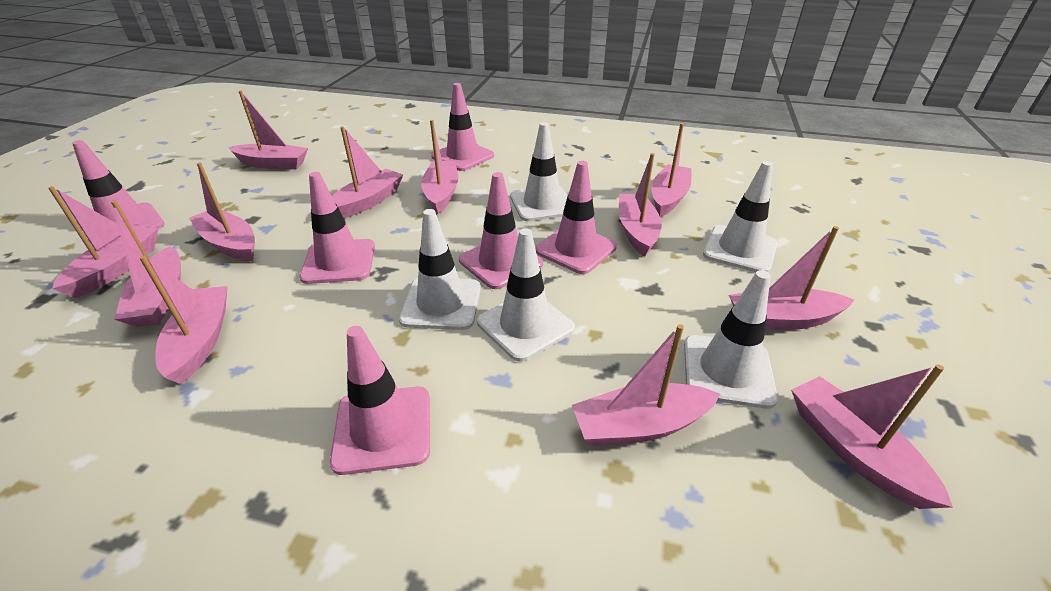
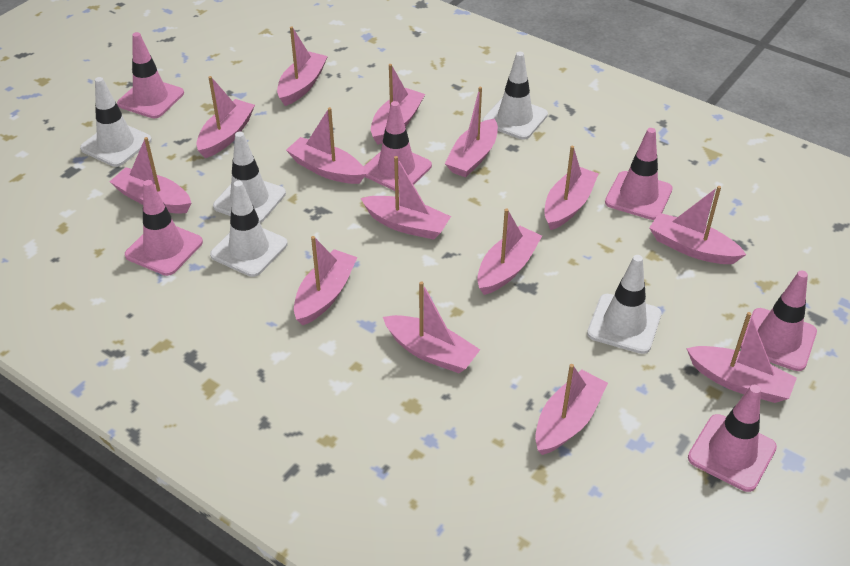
pink boat: 12 -> 14

